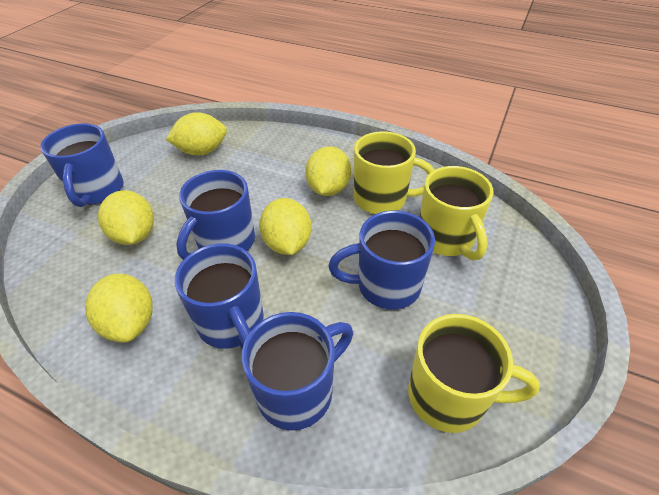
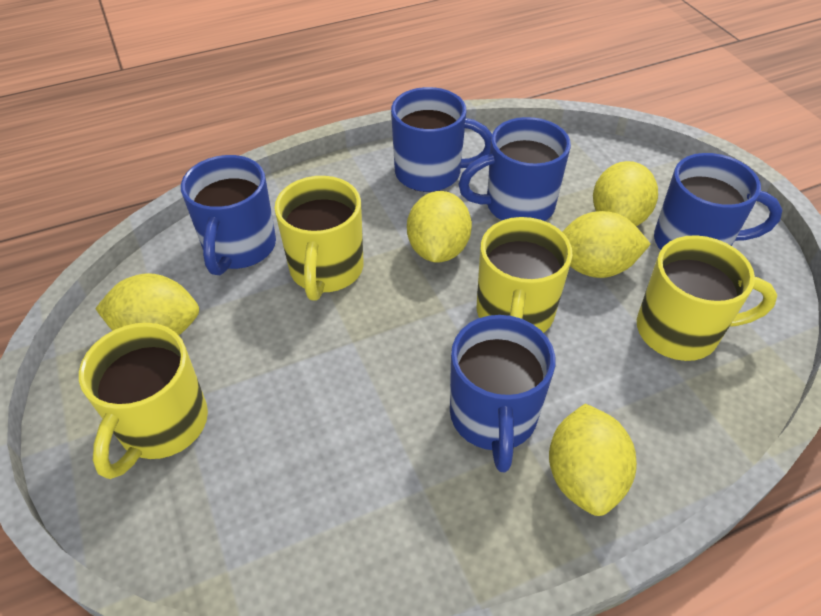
yellow mug: 3 -> 4

